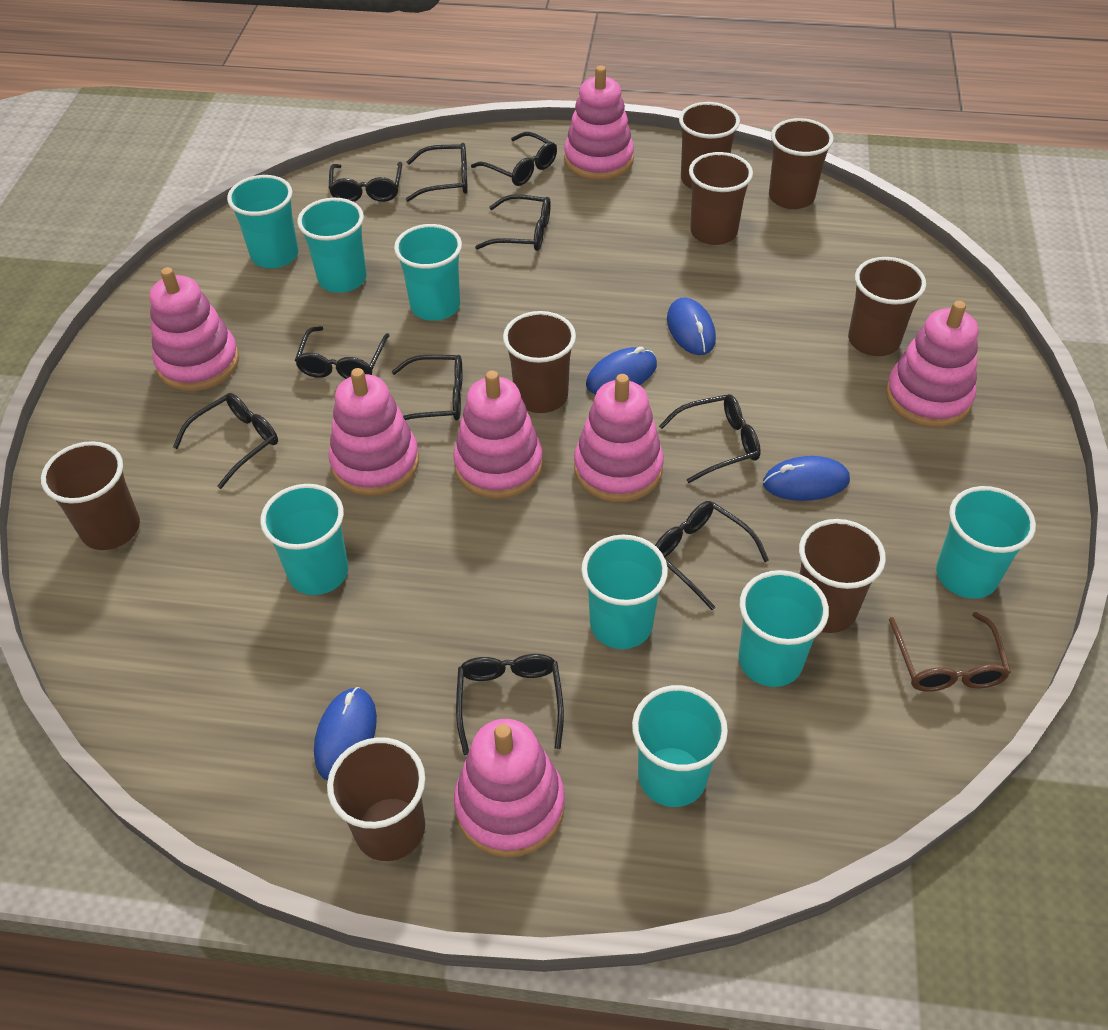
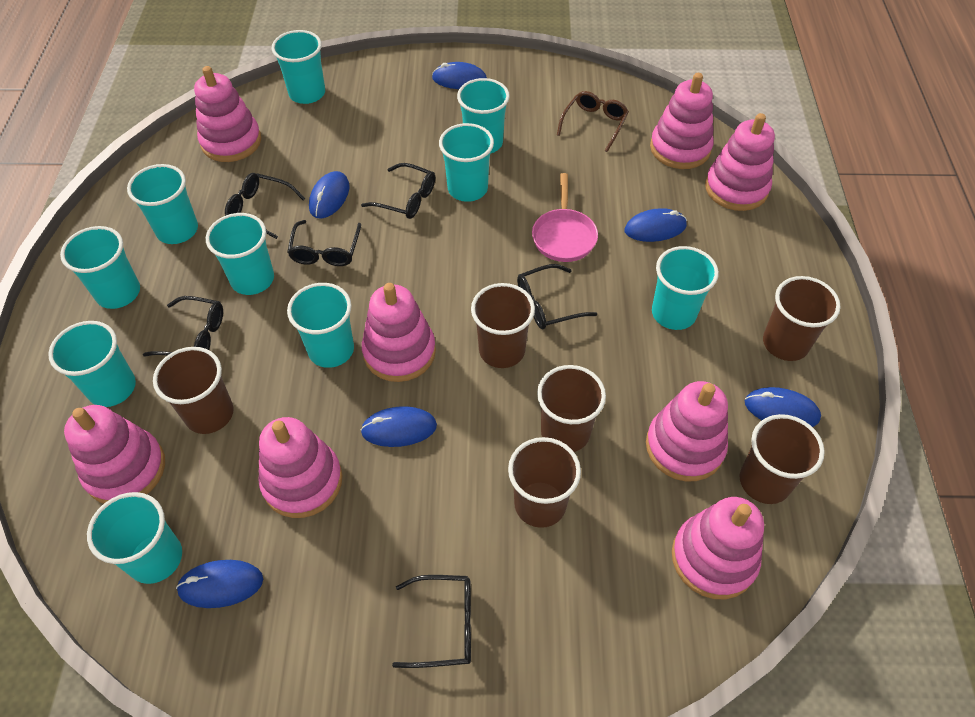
black glasses: 10 -> 6
blue mouse: 4 -> 6
brown cup: 8 -> 6
pink pan: 0 -> 1
pink stacking toy: 7 -> 8
turquoise cup: 8 -> 10

